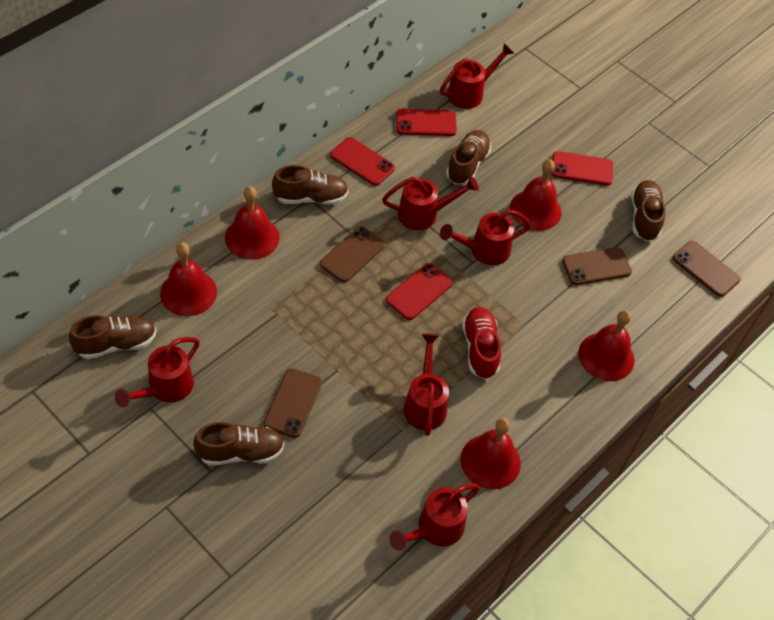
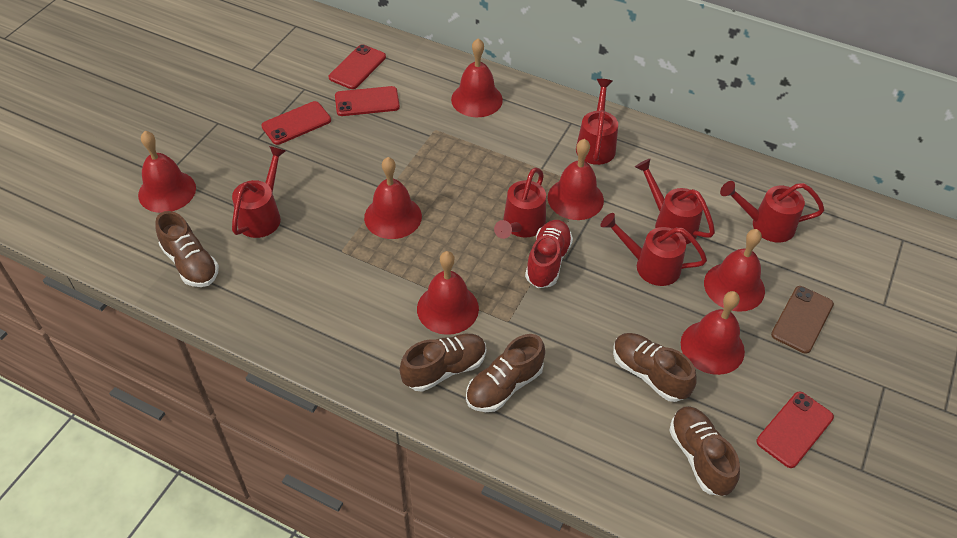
brown phone: 4 -> 1
red bell: 5 -> 7

